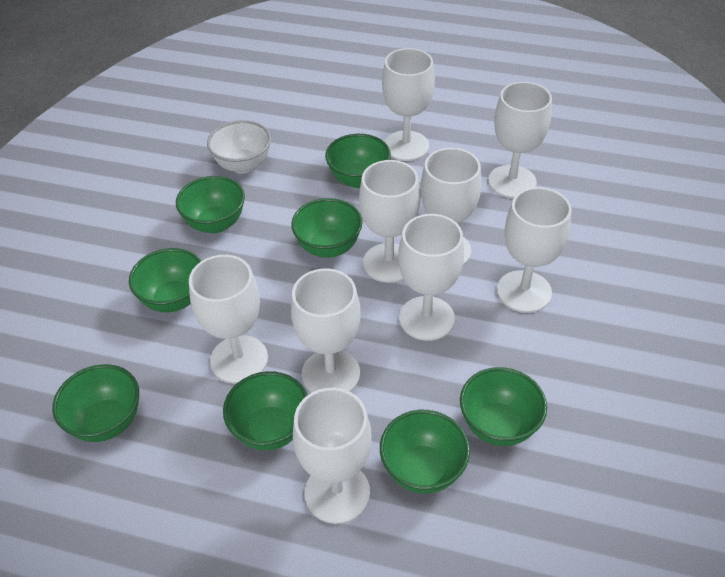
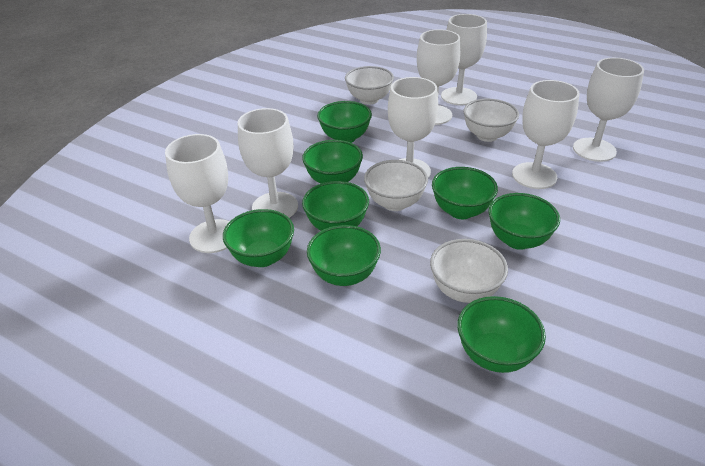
white bowl: 1 -> 4
white goblet: 9 -> 7

